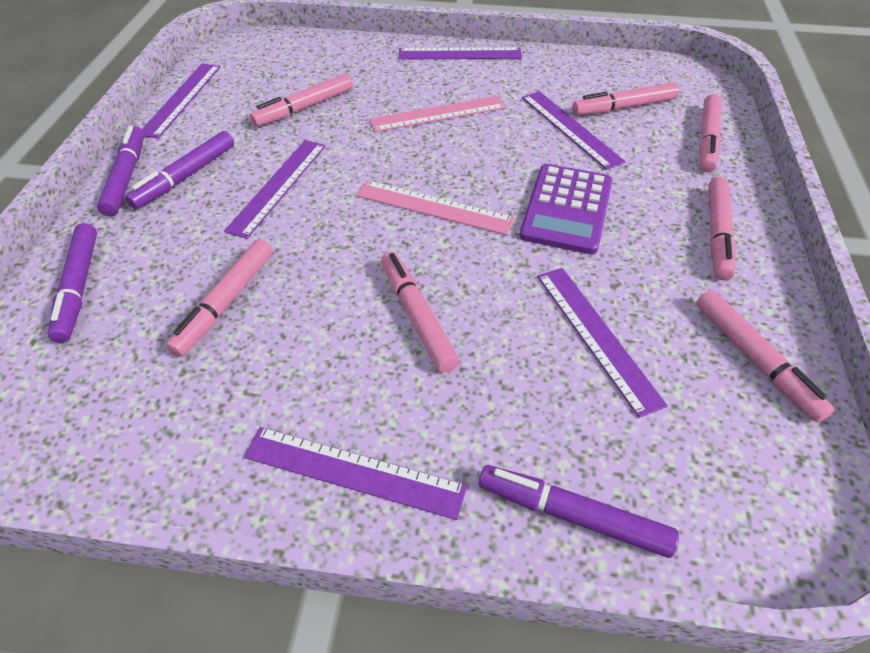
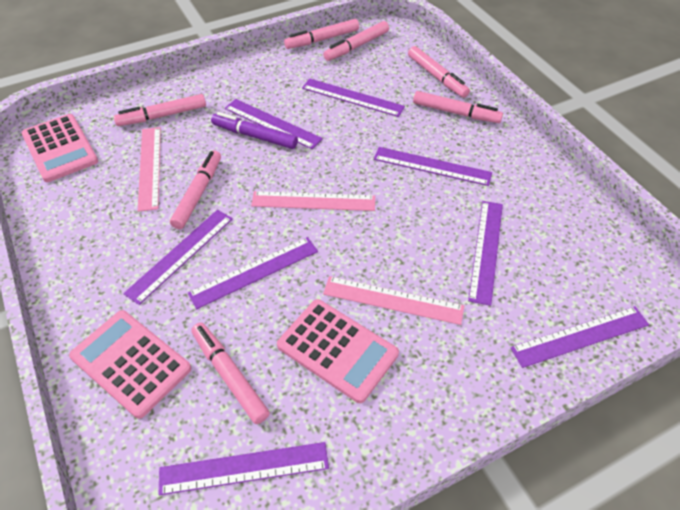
pink calculator: 0 -> 3
pink ruler: 2 -> 3
purple calculator: 1 -> 0
purple marker: 4 -> 1
purple ruler: 6 -> 8

